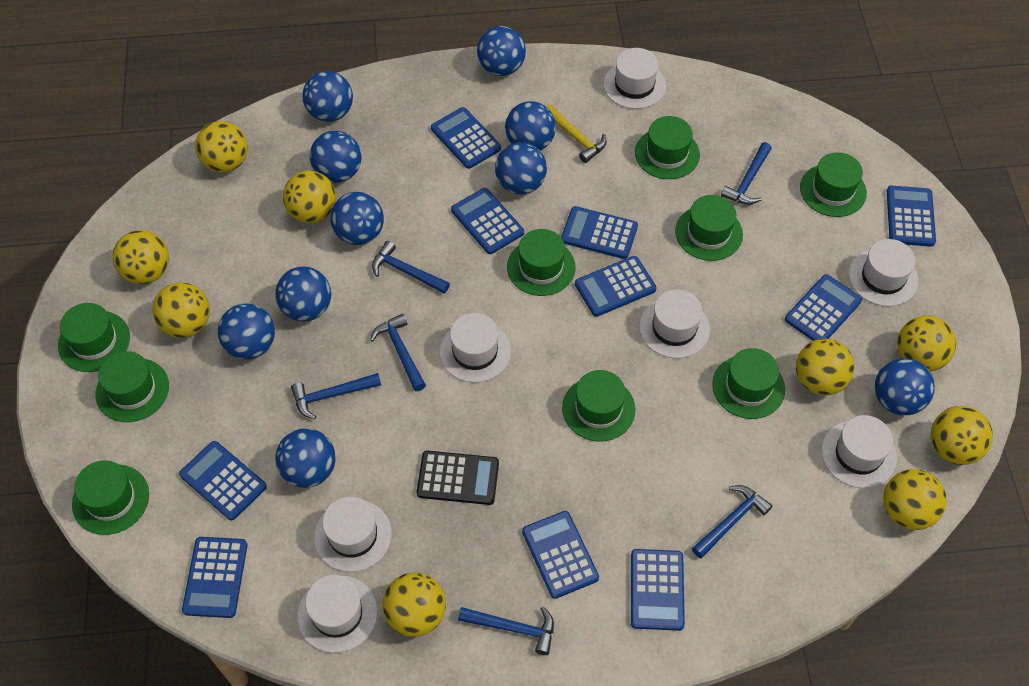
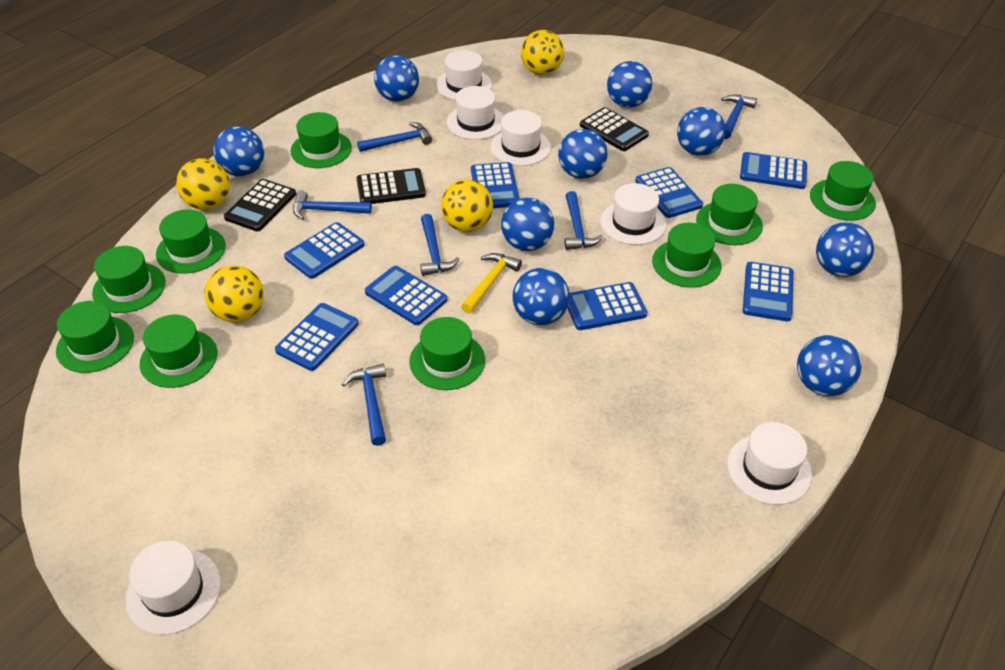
black calculator: 1 -> 3
blue ball: 10 -> 9
blue calculator: 10 -> 8
white hat: 7 -> 6
yellow ball: 9 -> 4

